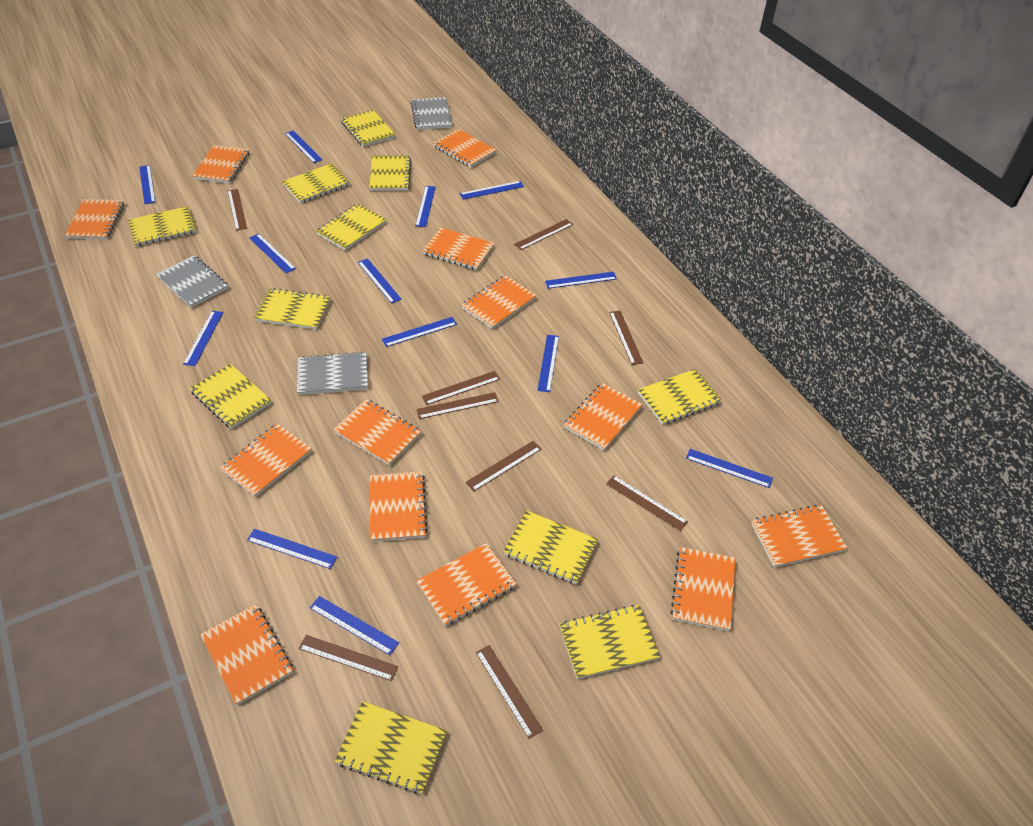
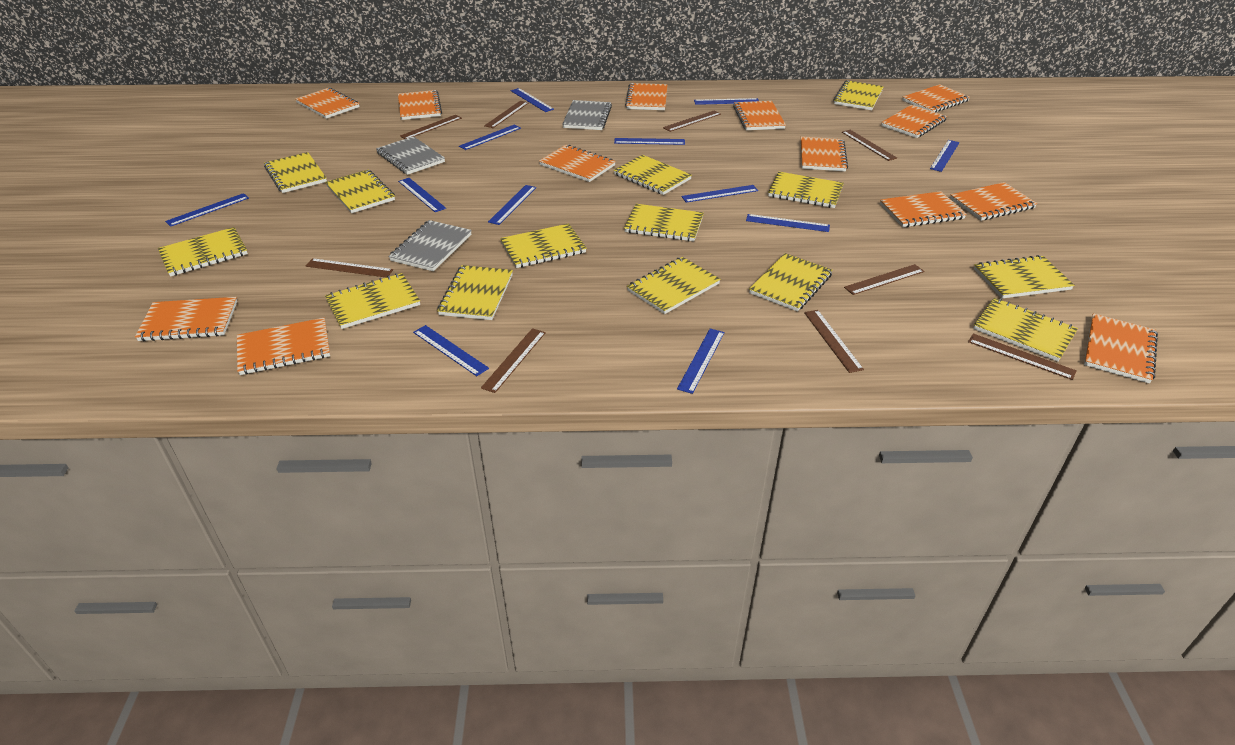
blue ruler: 13 -> 12
yellow notebook: 11 -> 14

